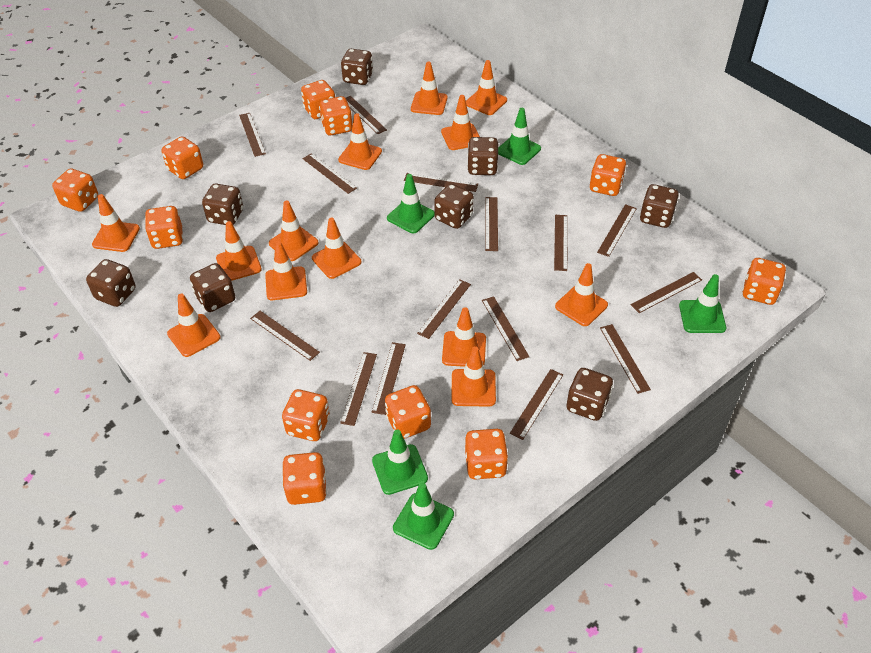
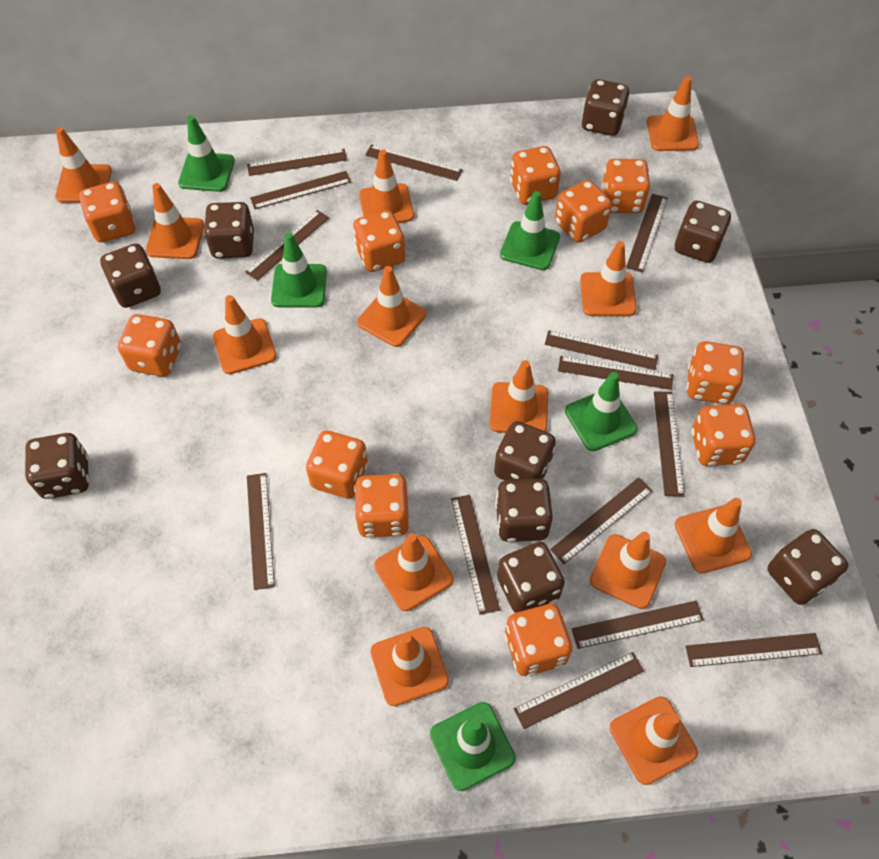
brown dice: 8 -> 9
brown ruler: 15 -> 14

